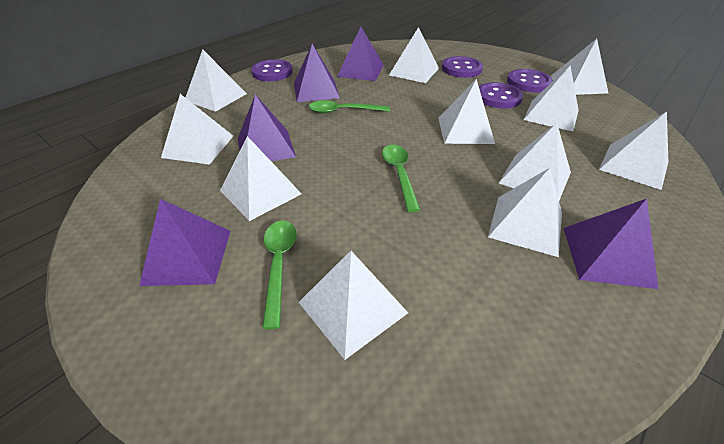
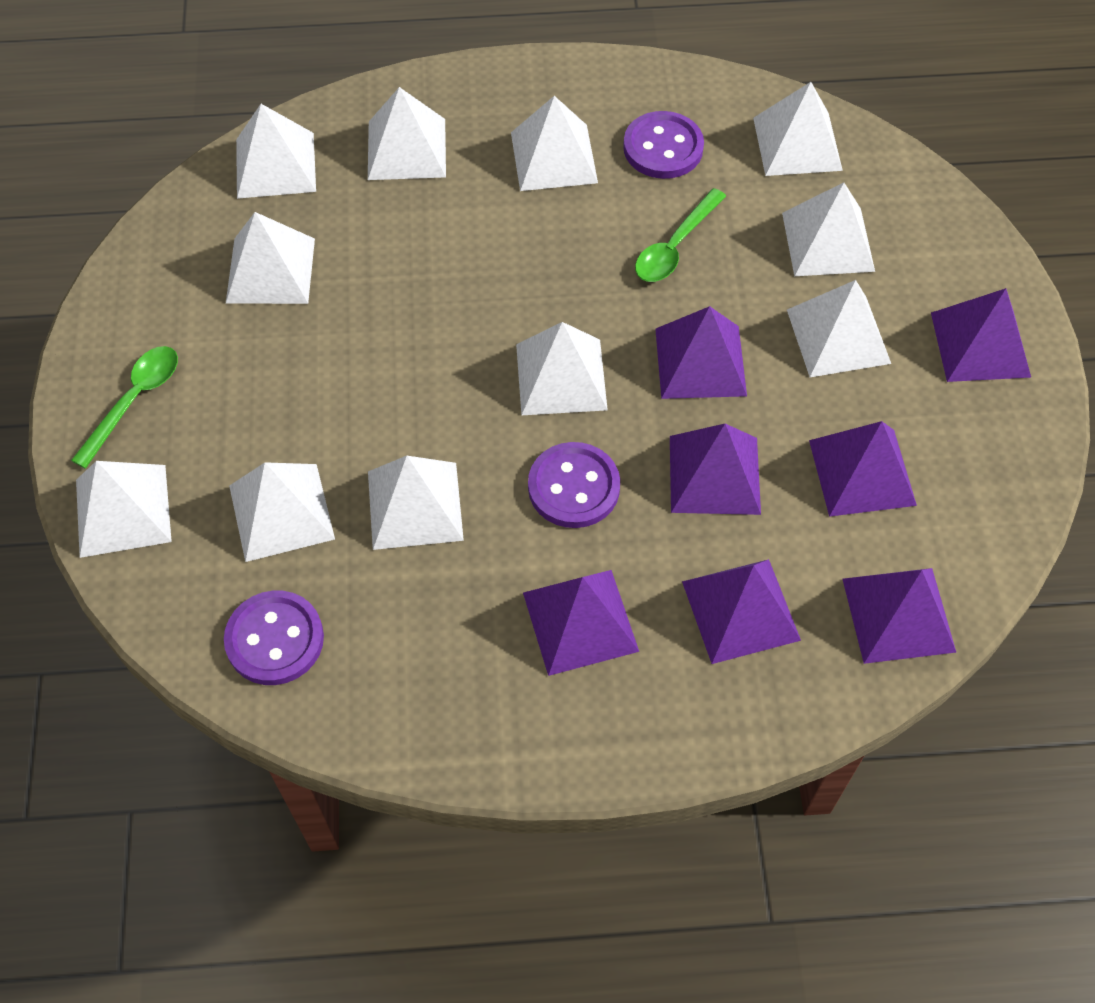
green spoon: 3 -> 2
purple button: 4 -> 3
purple pyramid: 5 -> 7

